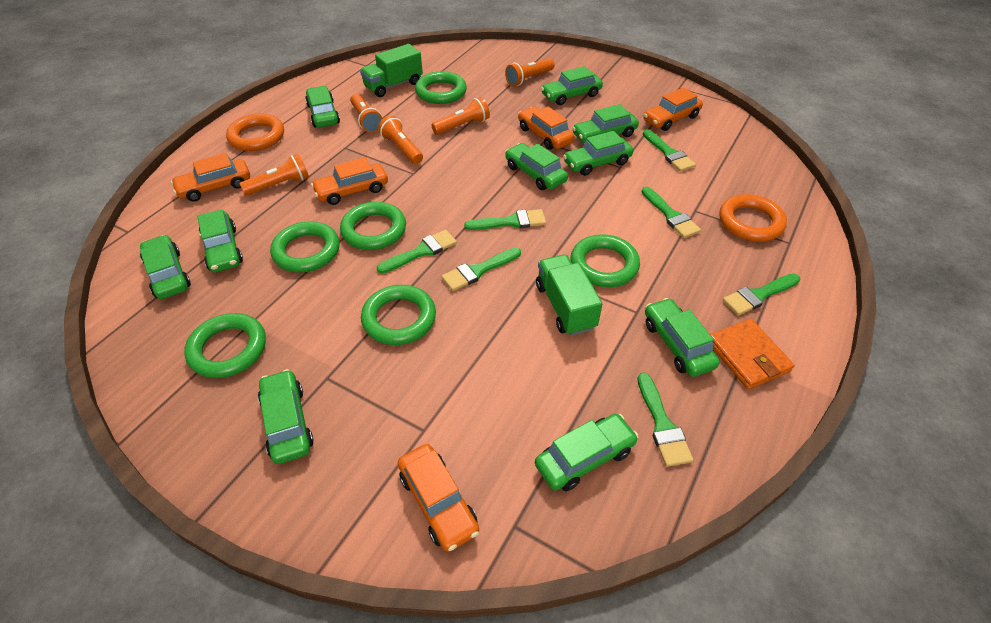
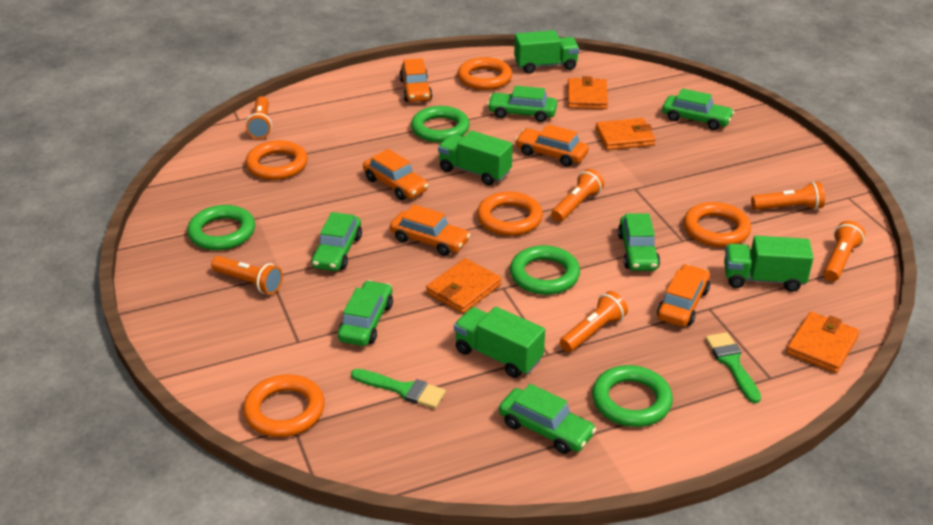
green brush: 7 -> 2
green car: 10 -> 6
green ring: 6 -> 4
green truck: 2 -> 4
orange flashlight: 5 -> 6
orange ring: 2 -> 5
orange wallet: 1 -> 4

